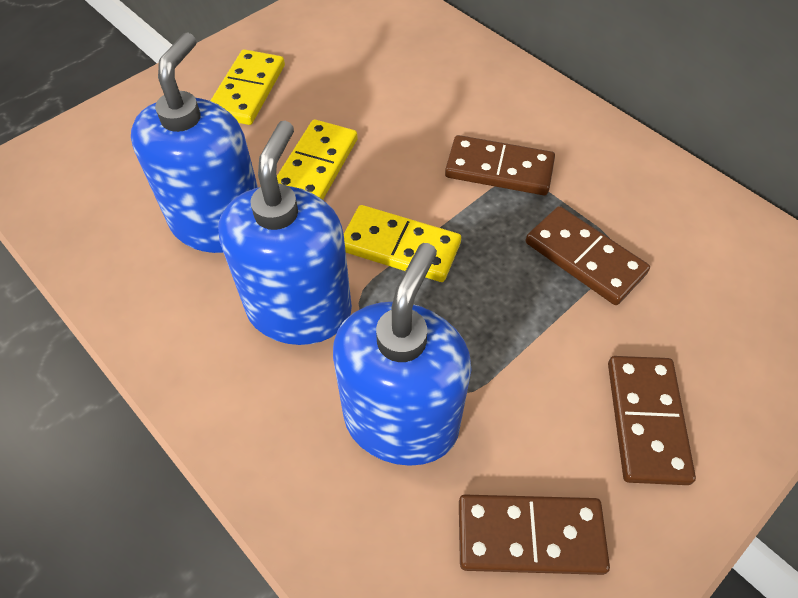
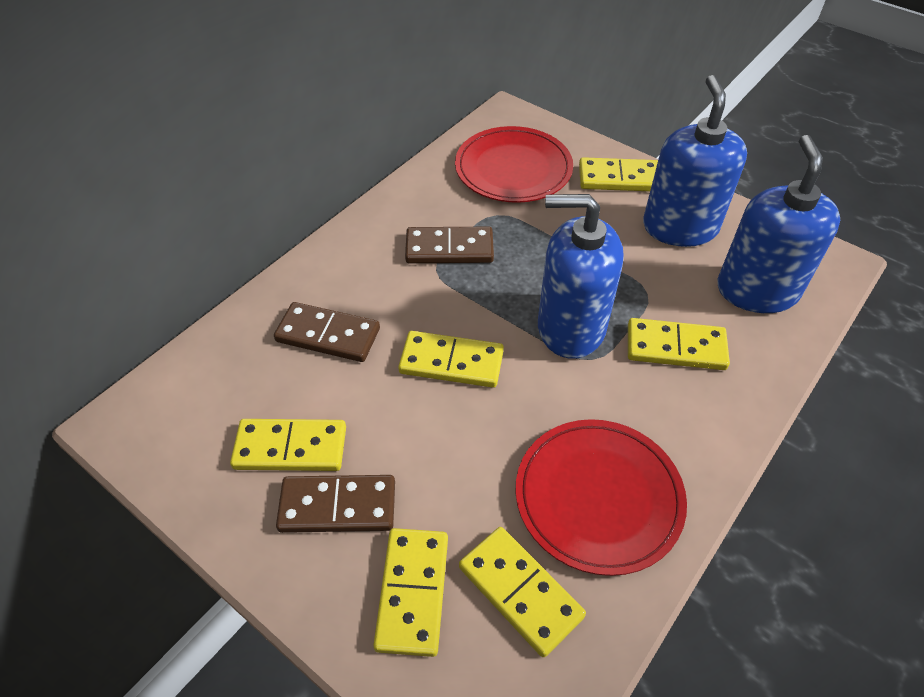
brown domino: 4 -> 3
red plate: 0 -> 2
yellow domino: 3 -> 6

